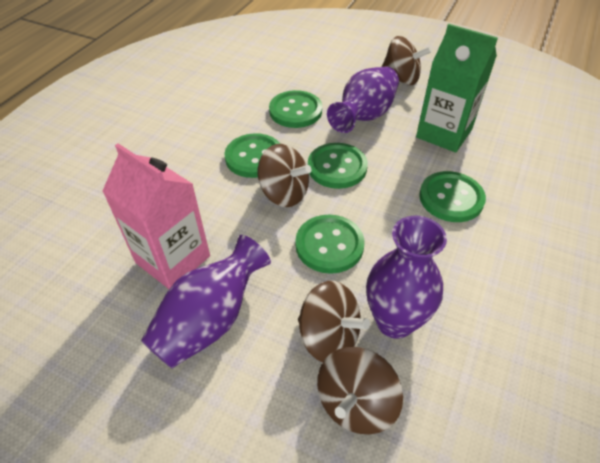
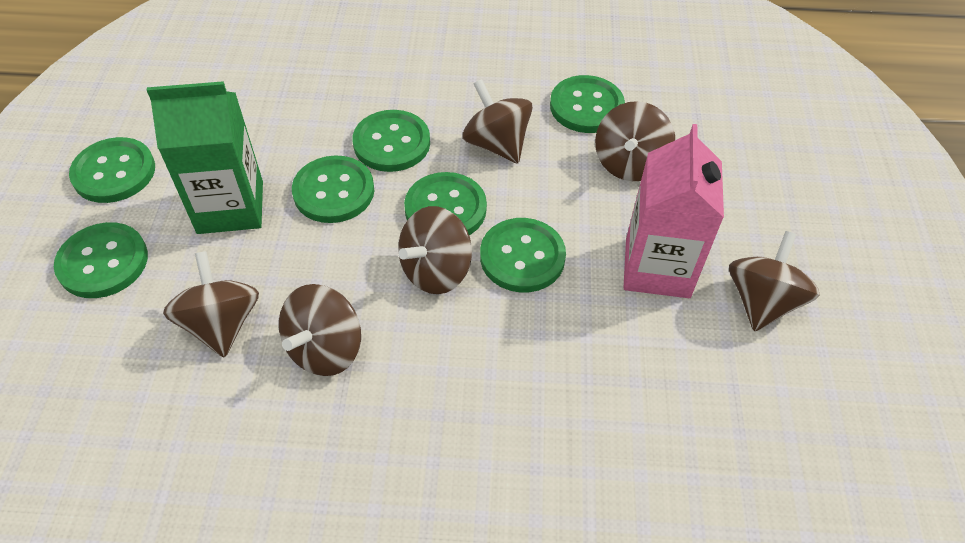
brown spinning top: 4 -> 6
green button: 5 -> 7
purple vase: 3 -> 0

